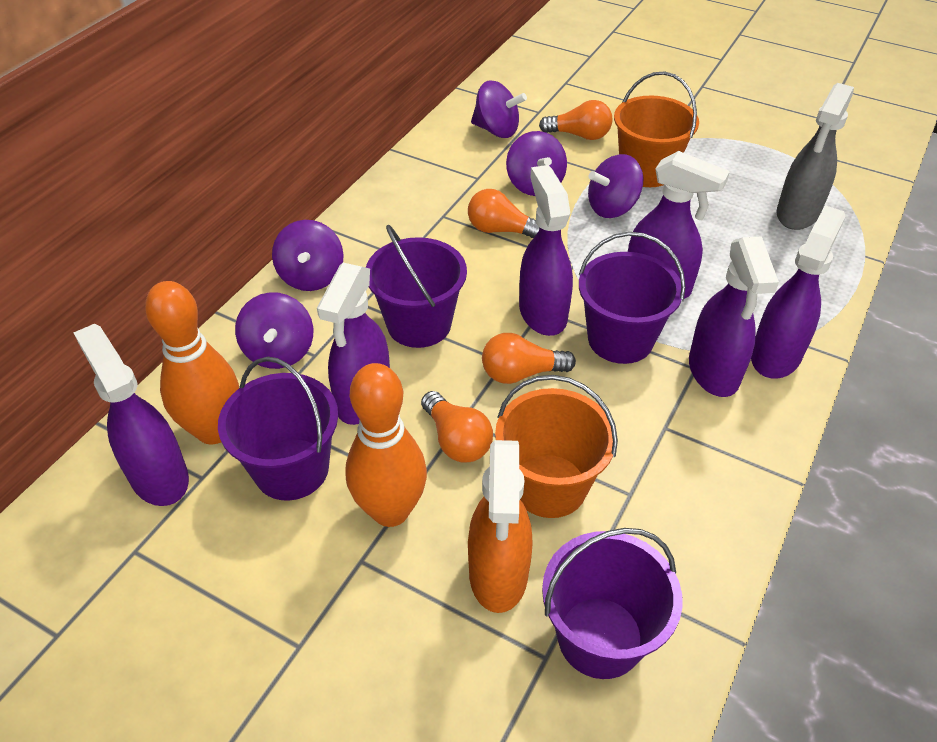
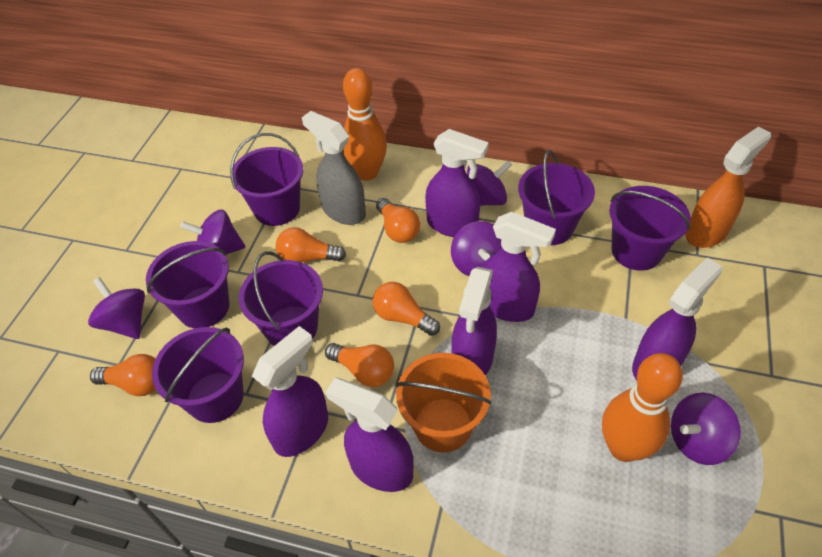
orange bucket: 2 -> 1
orange light bulb: 4 -> 5
purple bucket: 4 -> 6

